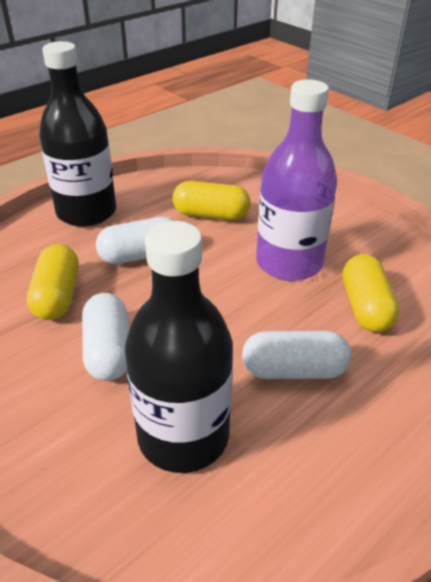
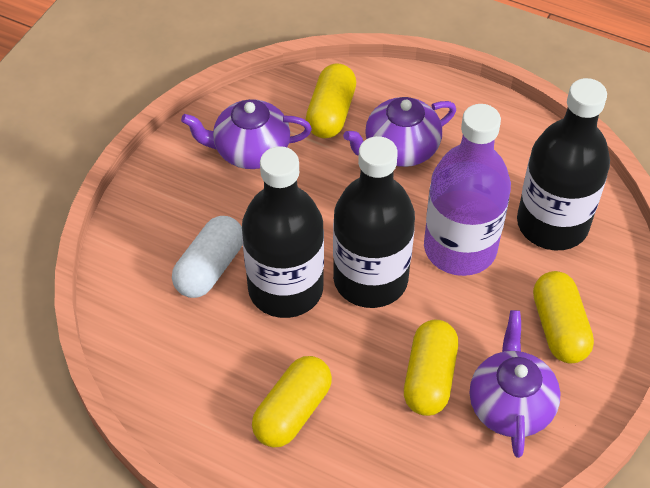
black bottle: 2 -> 3
purple teapot: 0 -> 3
white capsule: 3 -> 1
yellow capsule: 3 -> 4

